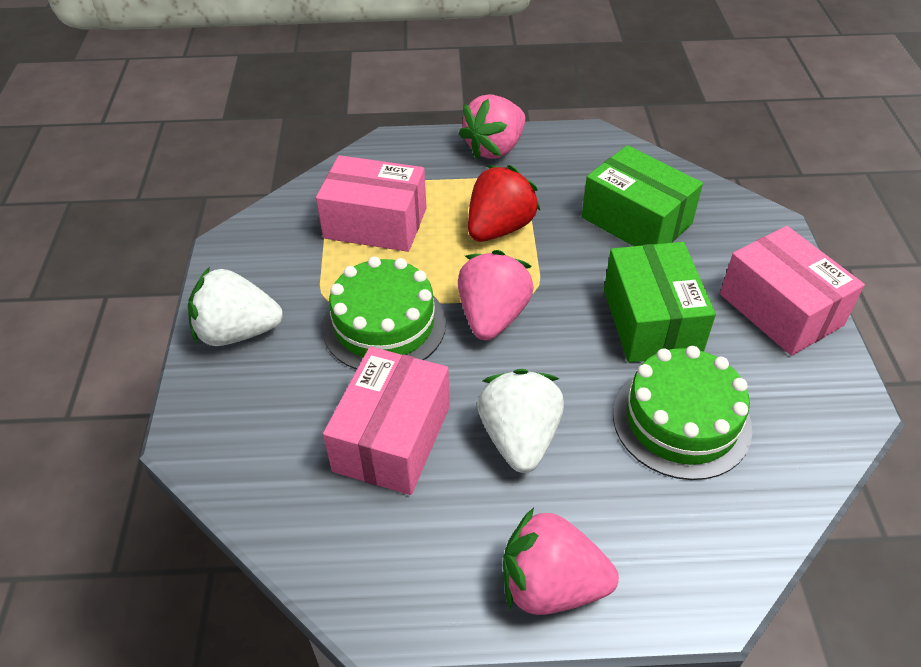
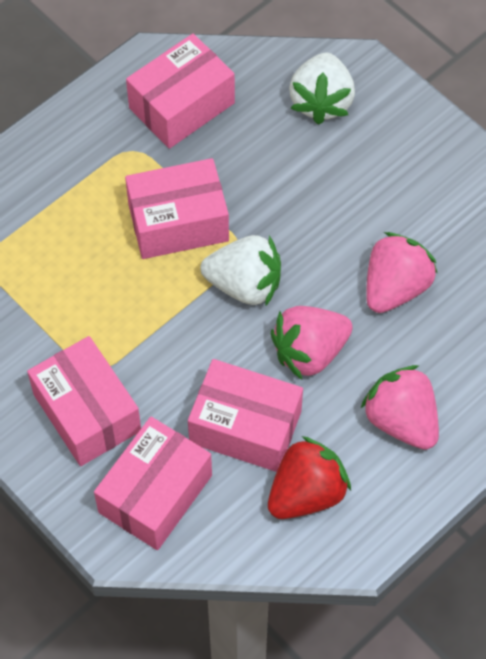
green box: 2 -> 0
green cake: 2 -> 0
pink box: 3 -> 5

